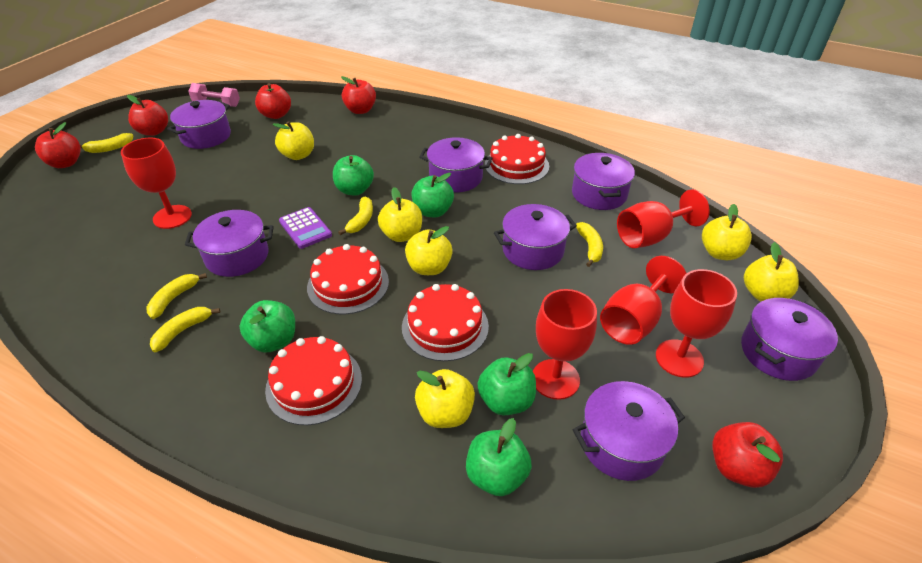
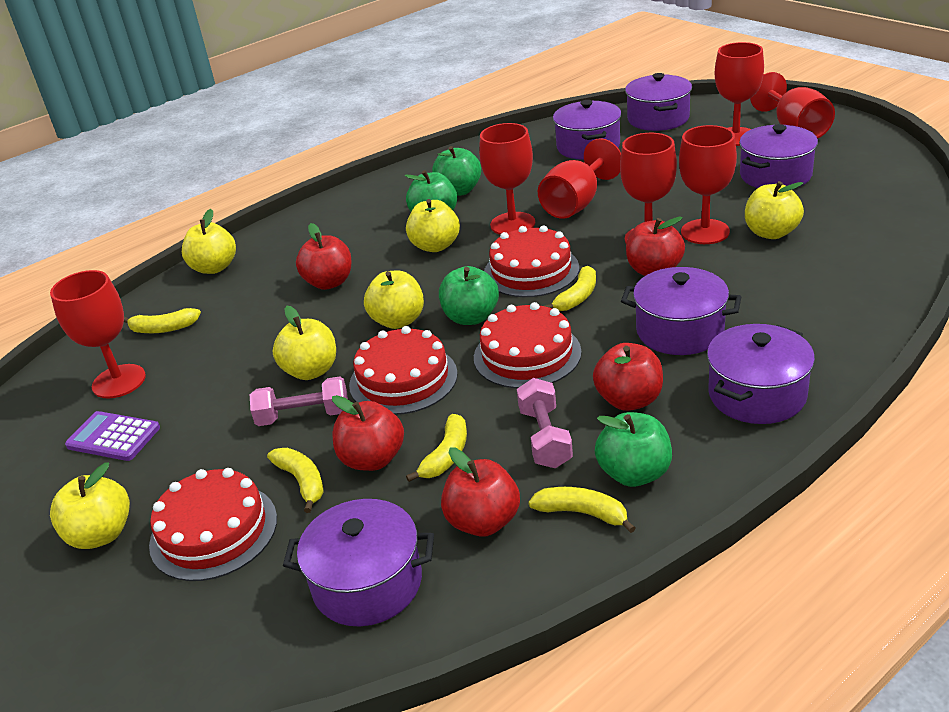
green apple: 5 -> 4
pink dumbbell: 1 -> 2
purple pot: 7 -> 6
red goblet: 5 -> 7

